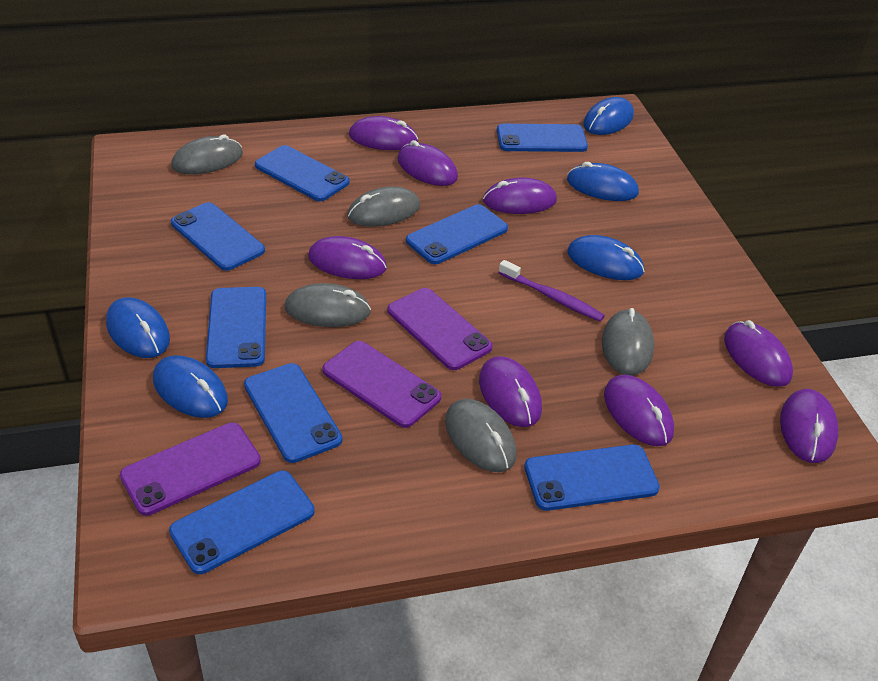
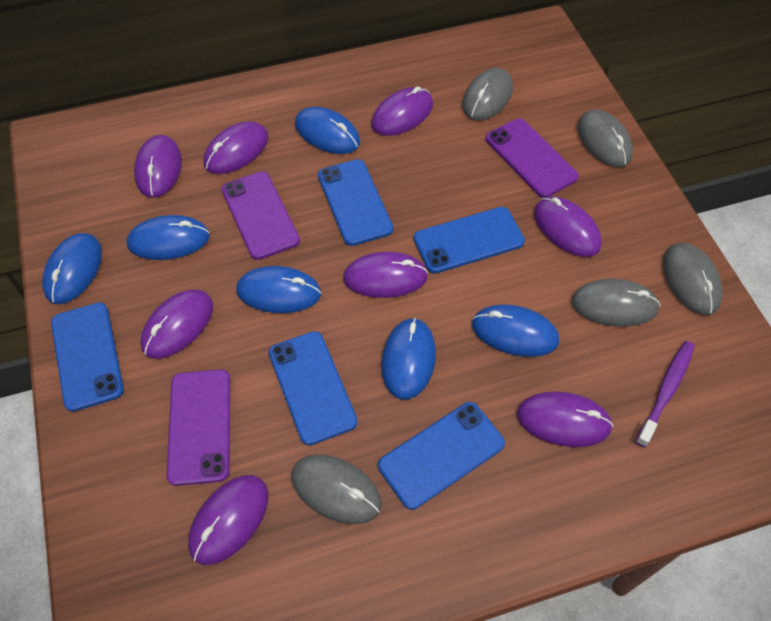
blue mouse: 5 -> 6
blue phone: 8 -> 5

